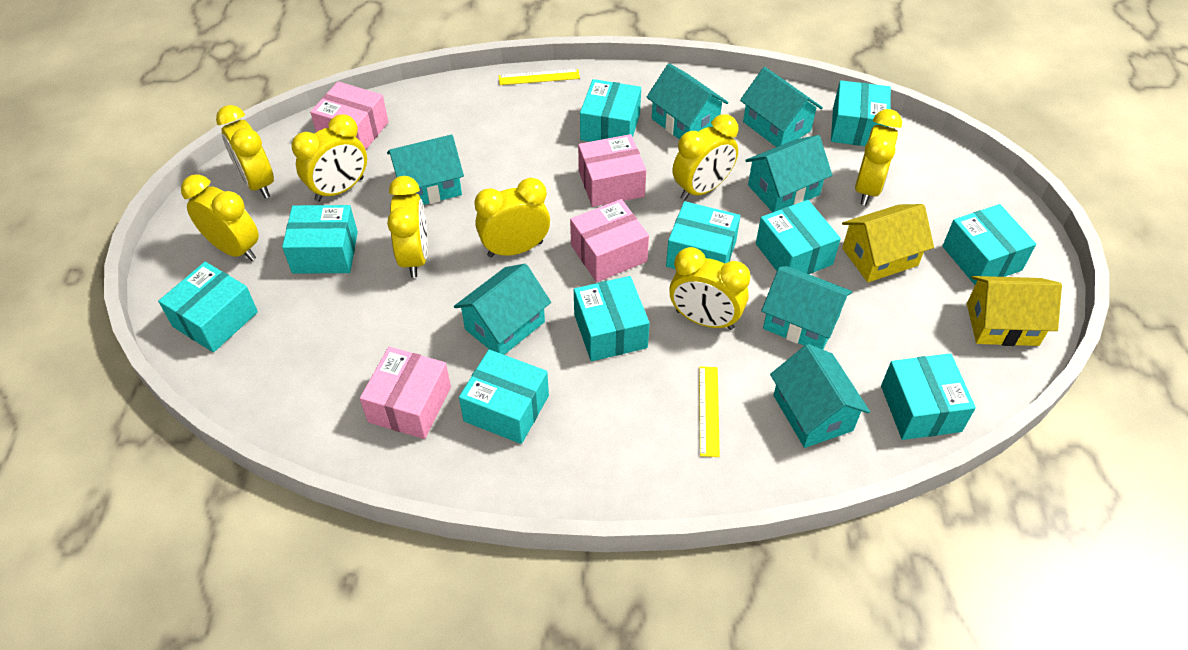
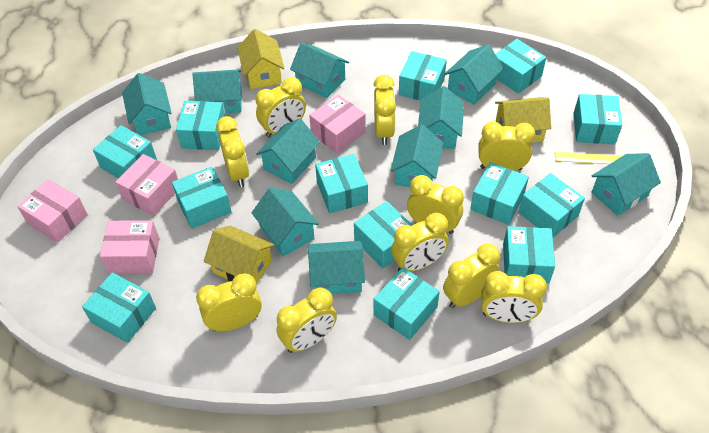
turquoise box: 10 -> 13
turquoise house: 7 -> 10
yellow clock: 8 -> 10
yellow house: 2 -> 3
yellow ruler: 2 -> 1

